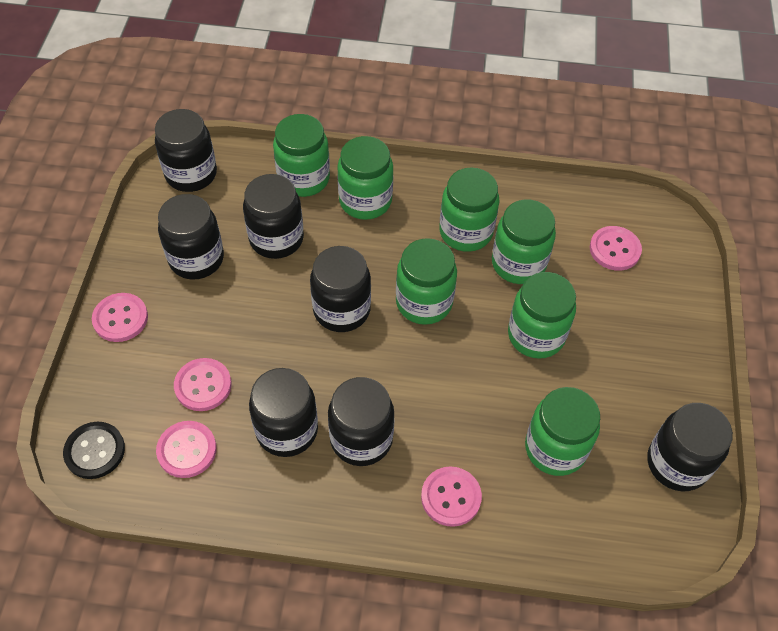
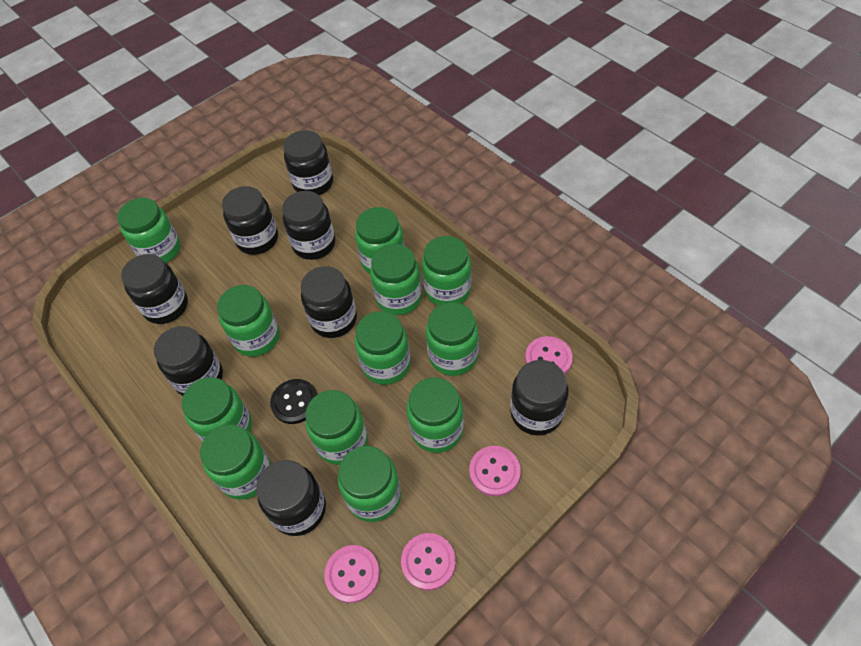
black jar: 7 -> 8
green jar: 7 -> 12
pink button: 5 -> 4

